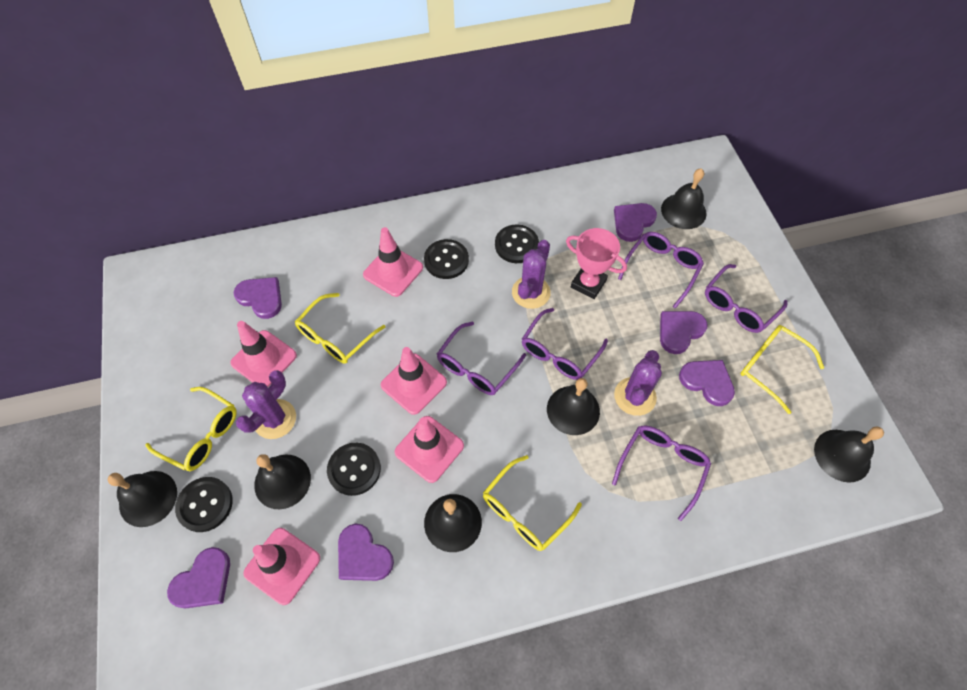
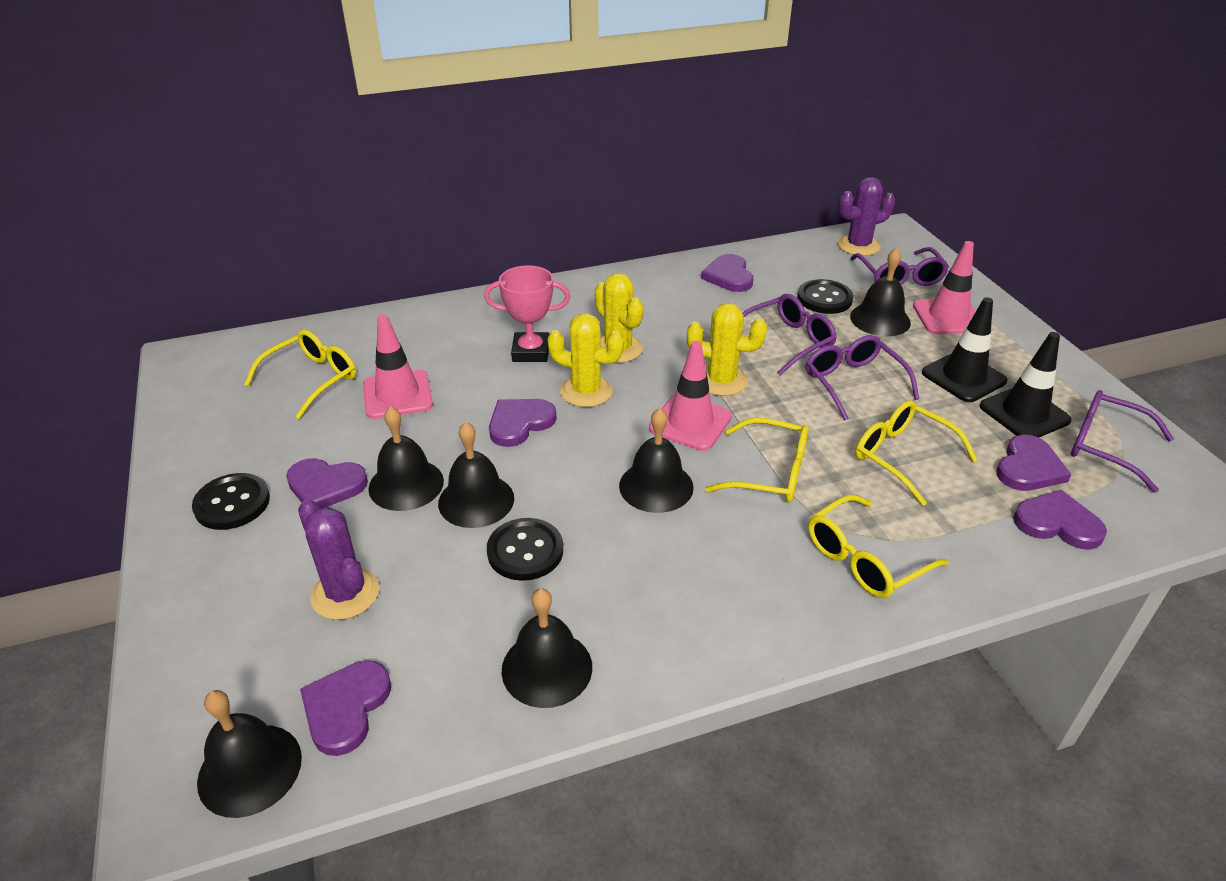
black button: 4 -> 3
black traffic cone: 0 -> 2
pink traffic cone: 5 -> 3
purple cactus: 3 -> 2
purple glasses: 5 -> 4
yellow cactus: 0 -> 3

